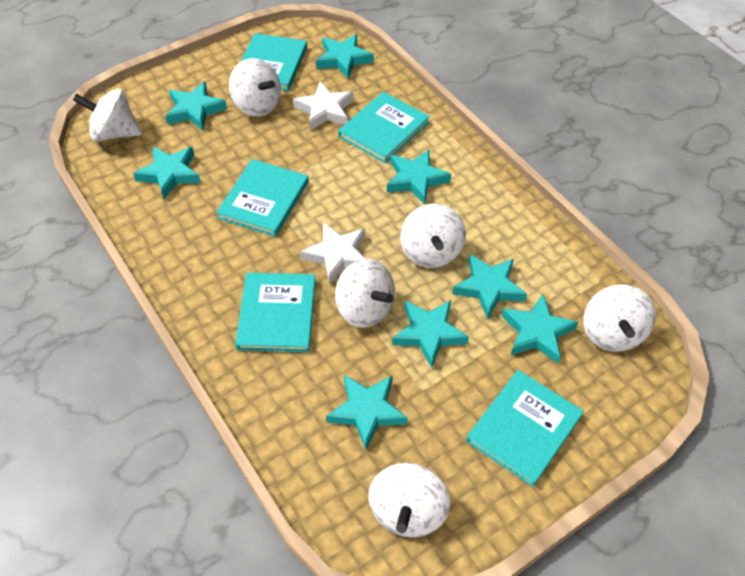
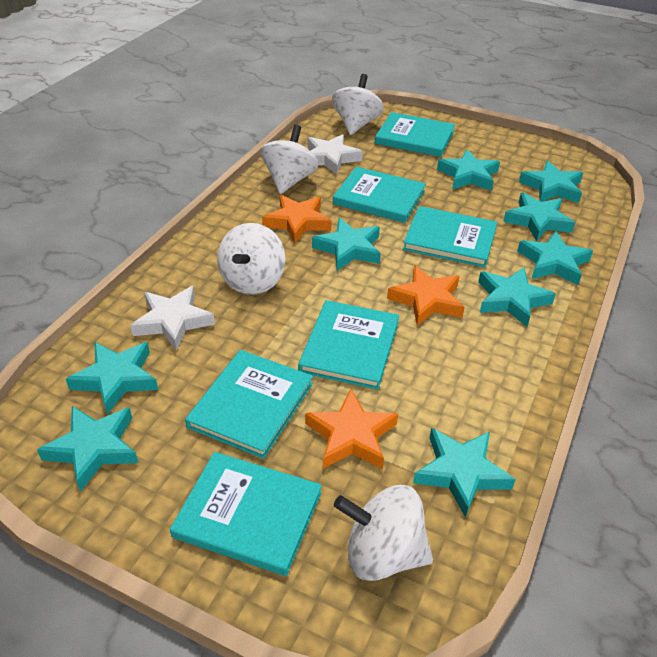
orange star: 0 -> 3
turquoise book: 5 -> 6
turquoise star: 8 -> 9
white spinning top: 6 -> 4

